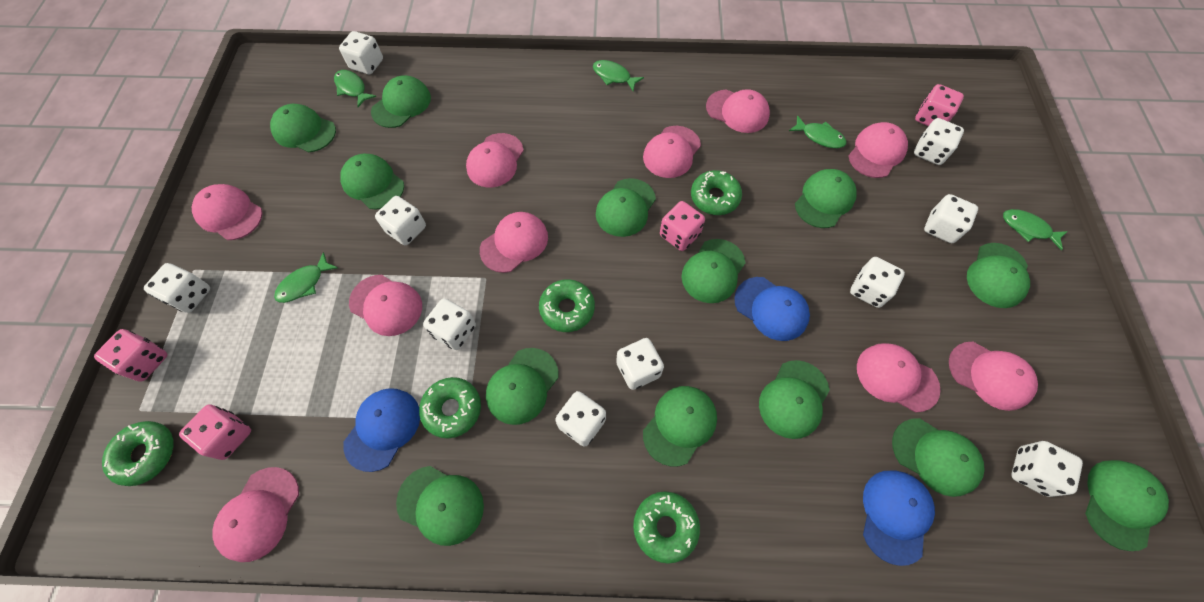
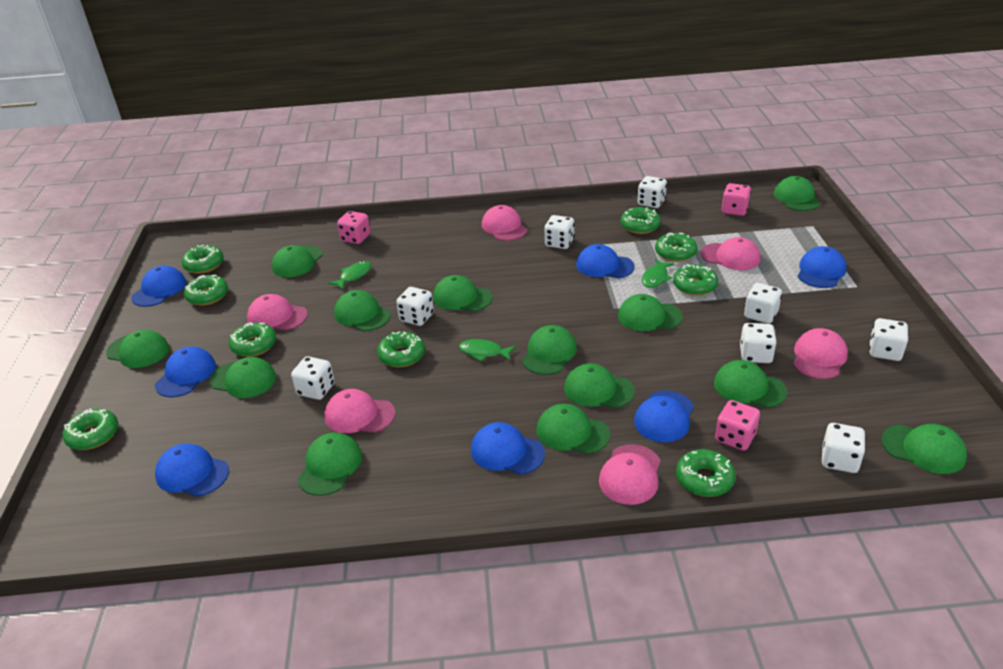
blue cap: 3 -> 7
green donut: 5 -> 9
green fish: 5 -> 3
pink cap: 10 -> 6
pink dice: 4 -> 3
white dice: 10 -> 8

